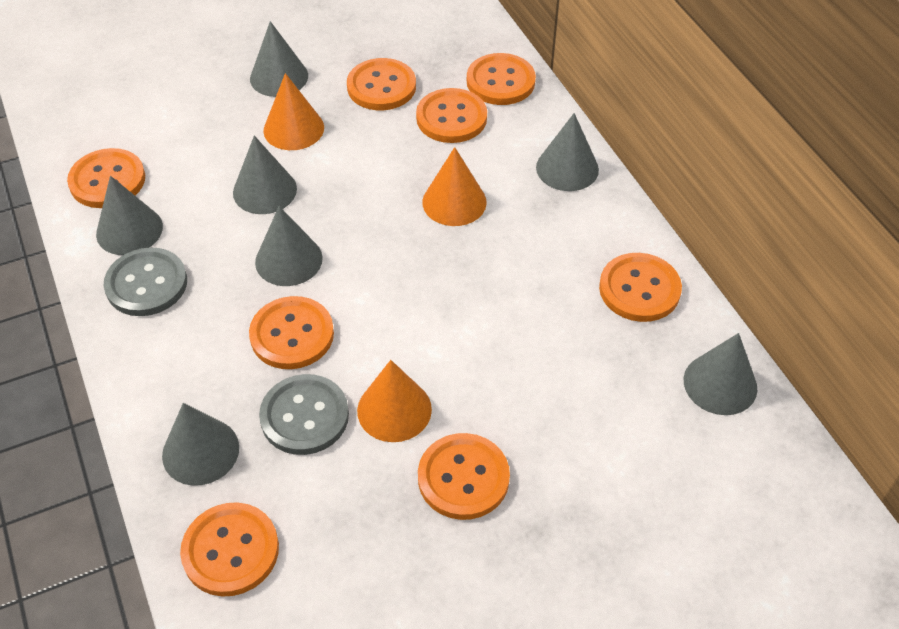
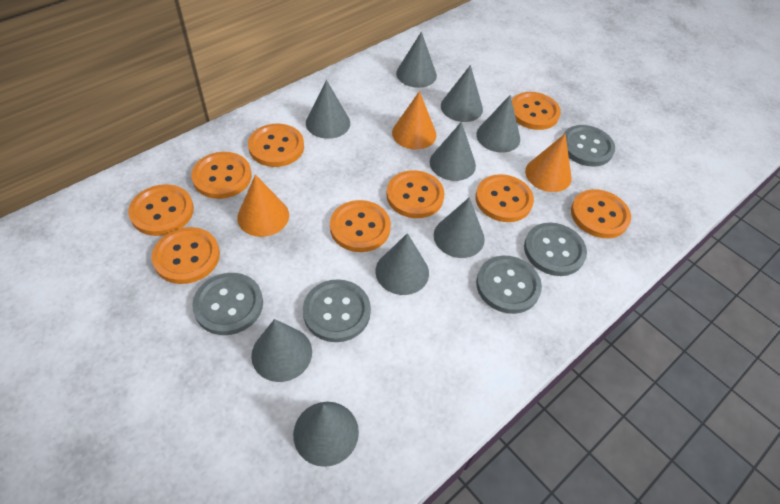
grey button: 2 -> 5
grey cone: 7 -> 9
orange button: 8 -> 9

